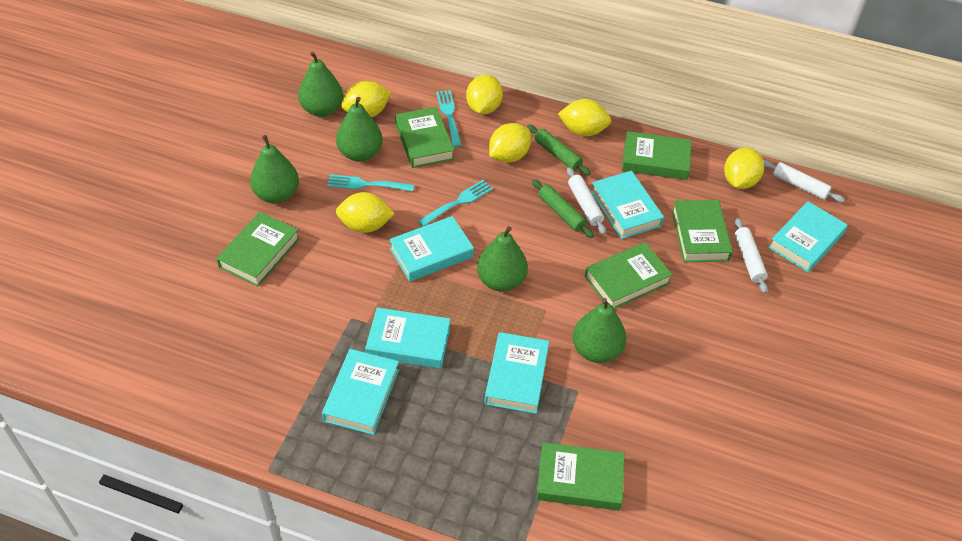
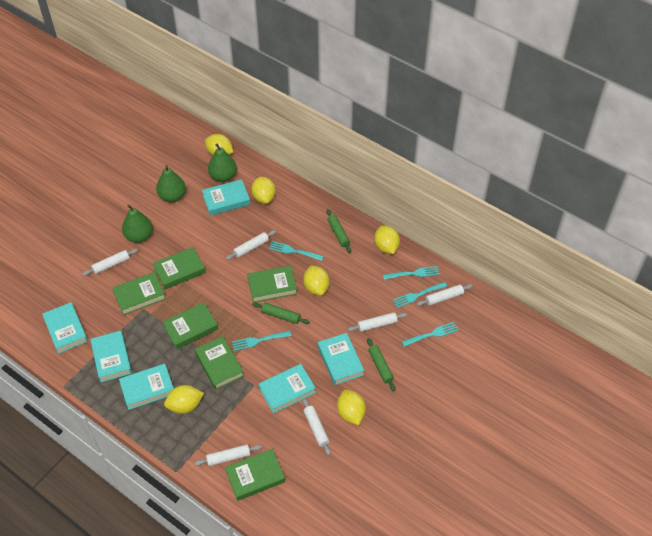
green pear: 5 -> 3
green rolling pin: 2 -> 3
turquoise fork: 3 -> 5
white rolling pin: 3 -> 6

